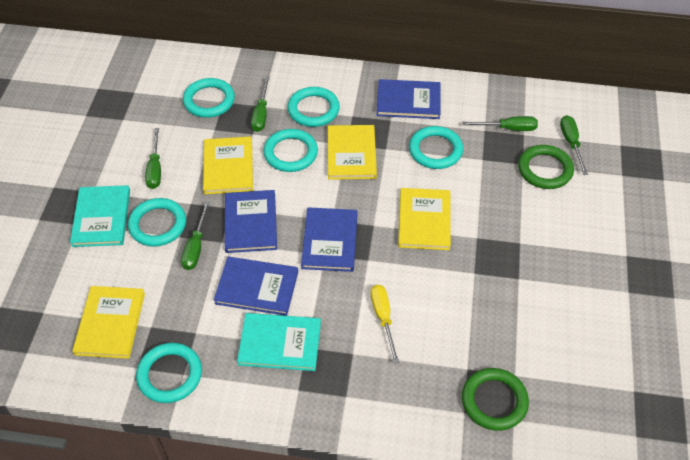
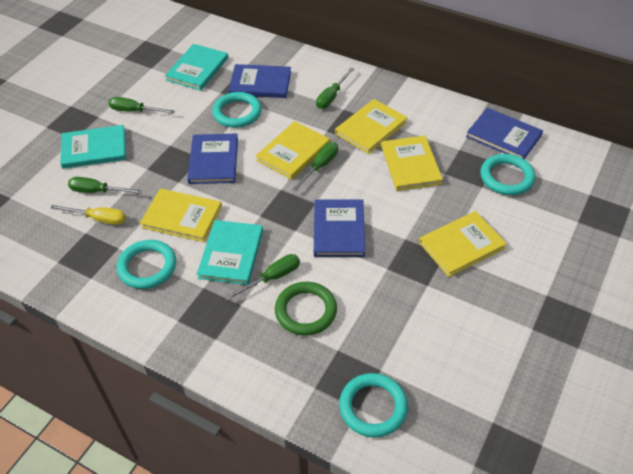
green ring: 2 -> 1
turquoise book: 2 -> 3
turquoise ring: 6 -> 4
yellow book: 4 -> 5

